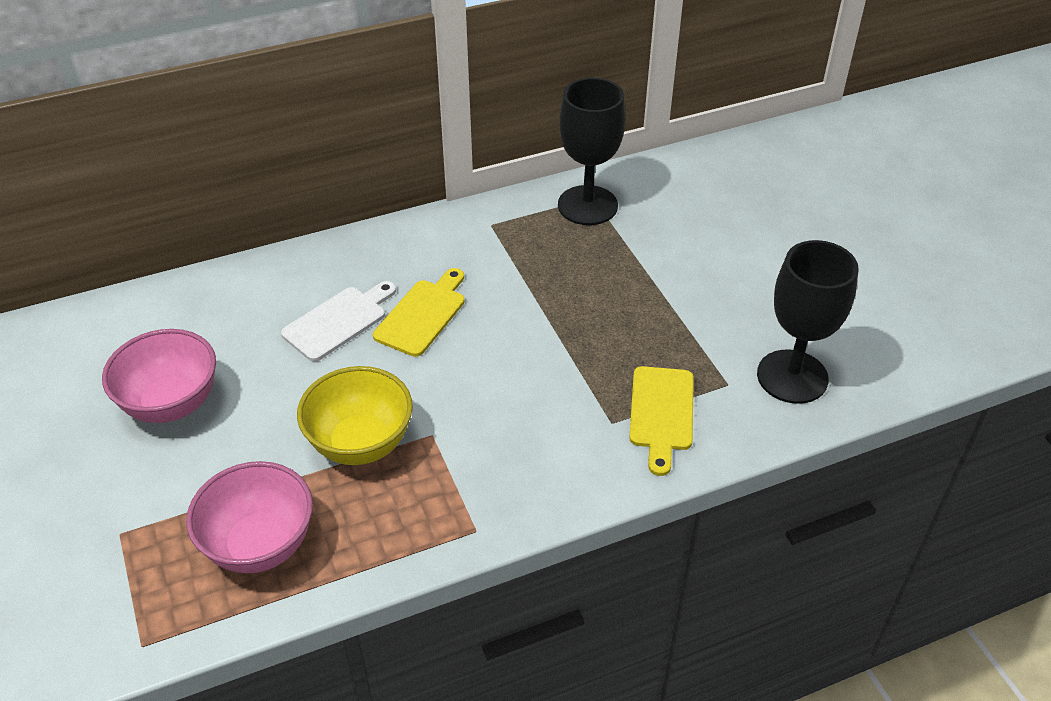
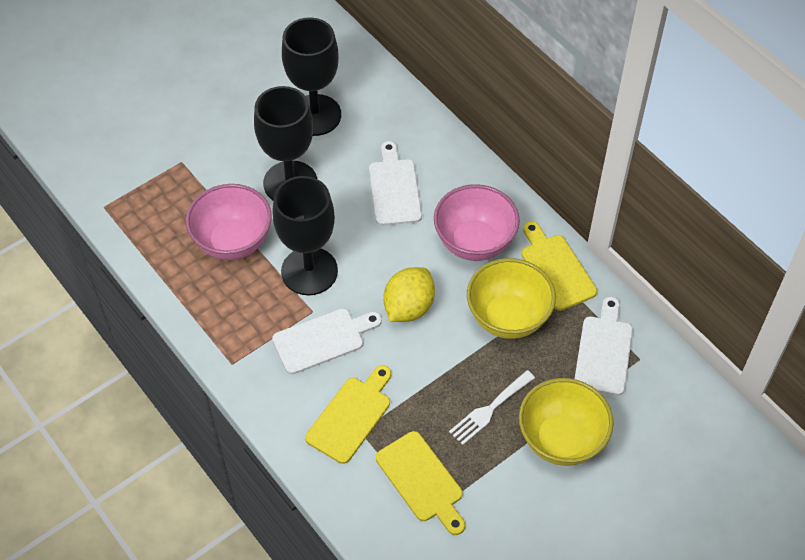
black goblet: 2 -> 3
white cutting board: 1 -> 3
white fork: 0 -> 1
yellow bowl: 1 -> 2
yellow cutting board: 2 -> 3
yellow lemon: 0 -> 1

